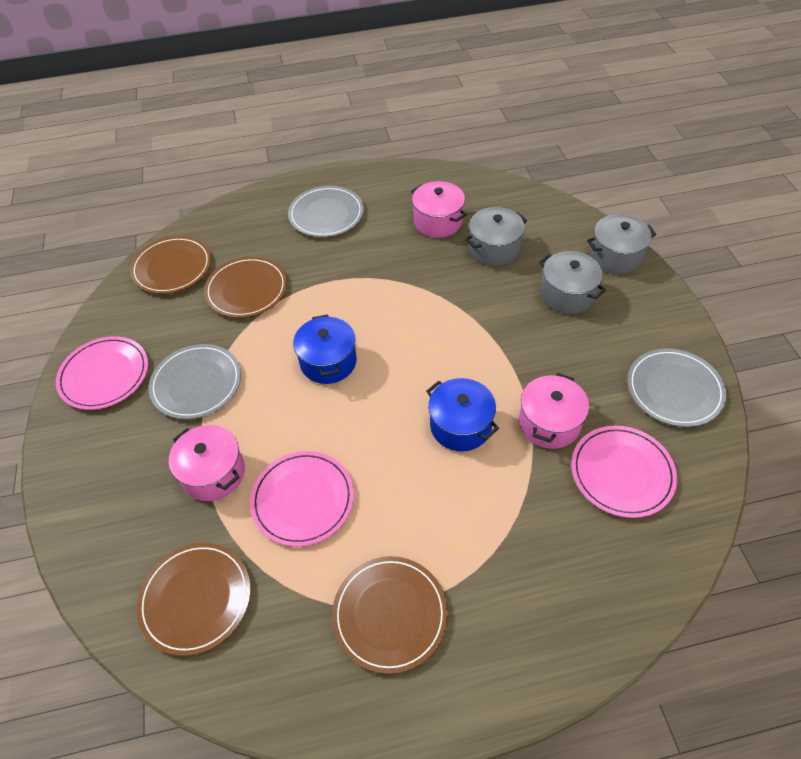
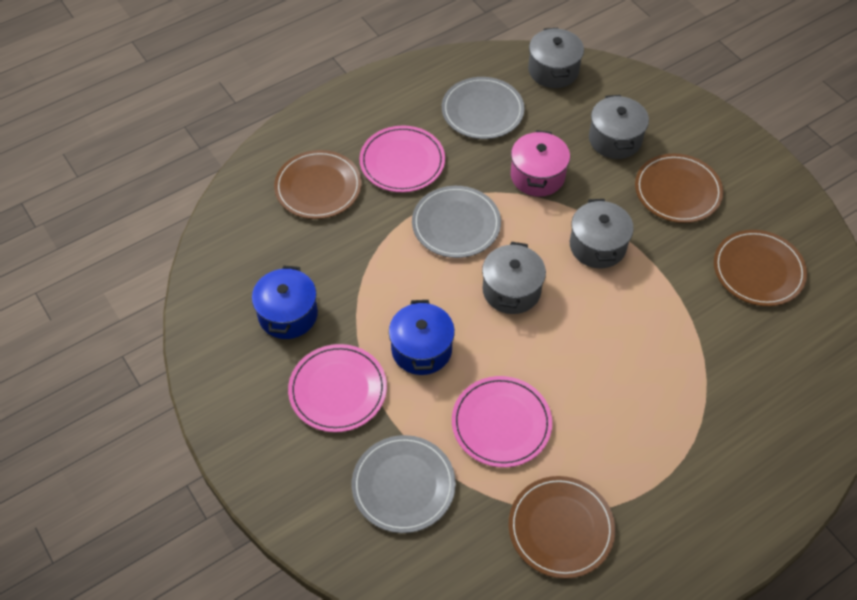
grey pot: 3 -> 4
pink pot: 3 -> 1

